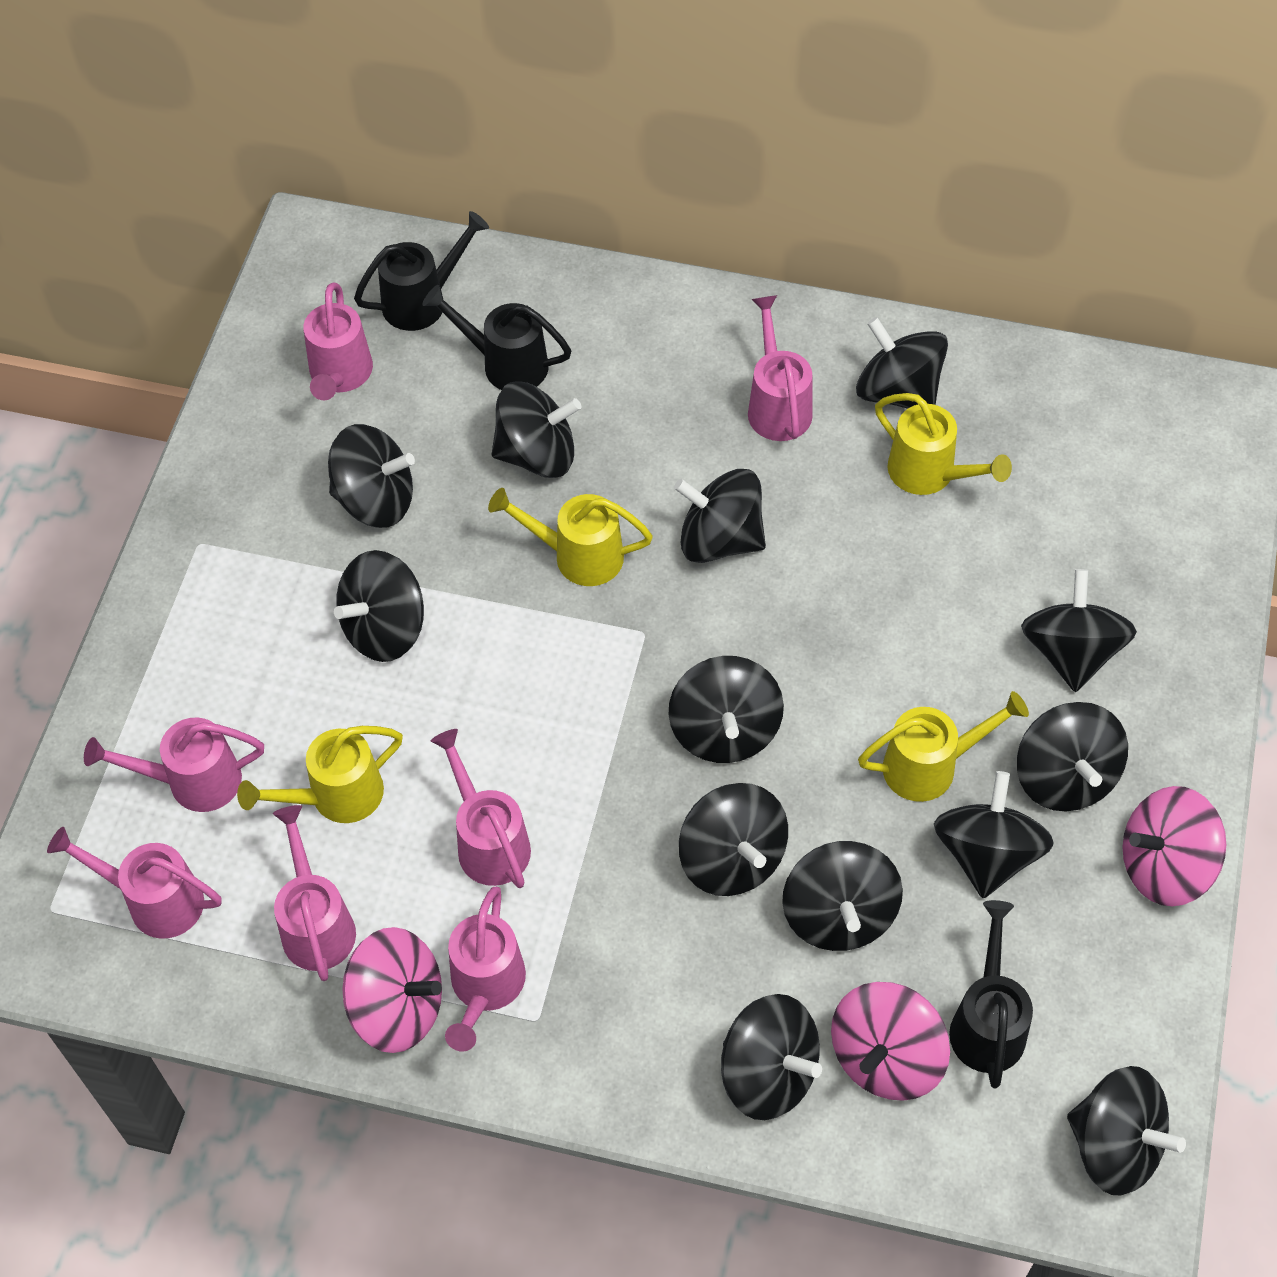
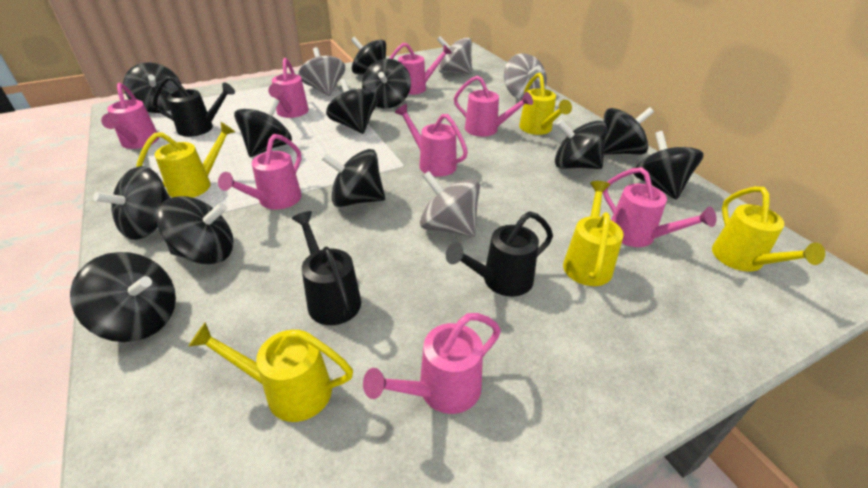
black spinning top: 13 -> 12
grey spinning top: 0 -> 4
pink spinning top: 3 -> 0
pink watering can: 7 -> 8
yellow watering can: 4 -> 5

